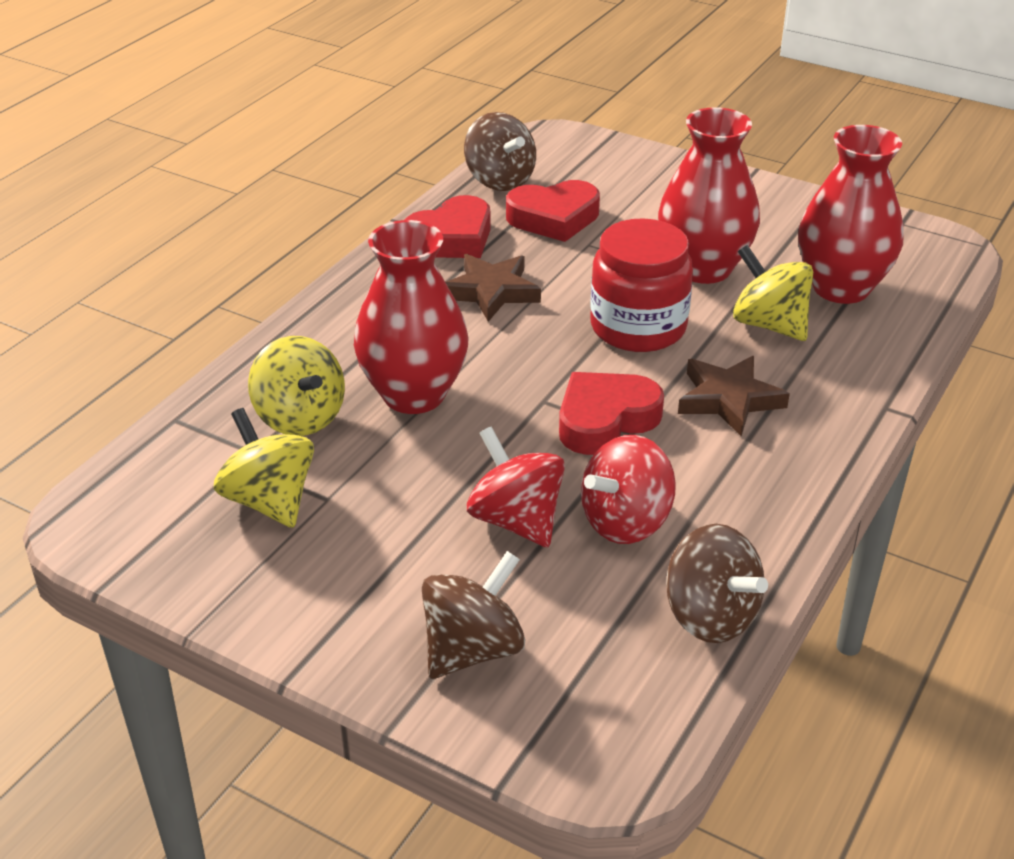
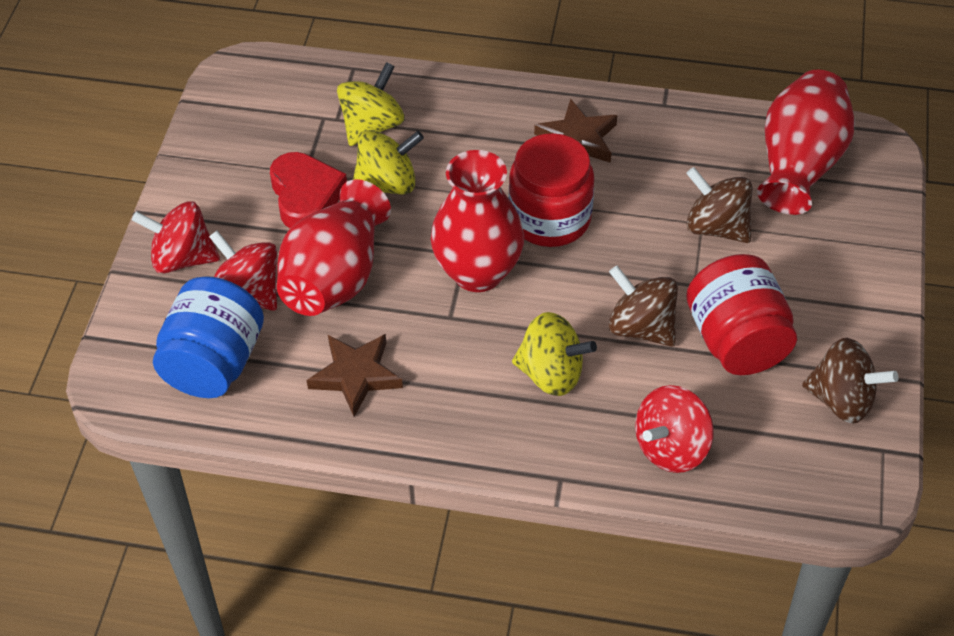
blue jar: 0 -> 1
red heart: 3 -> 1
red jar: 1 -> 2
red spinning top: 2 -> 3

